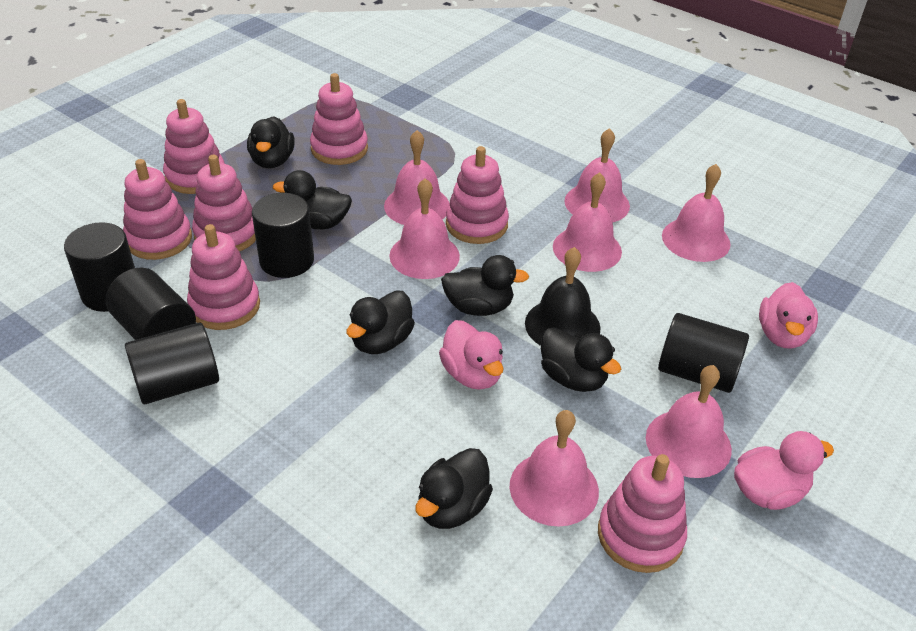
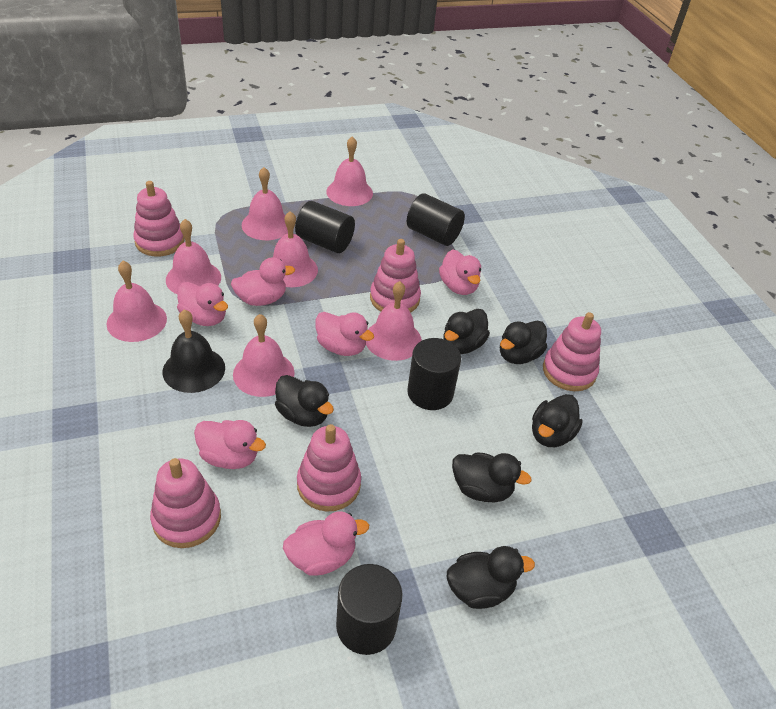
black cylinder: 5 -> 4
pink duck: 3 -> 6
pink stacking toy: 7 -> 5

